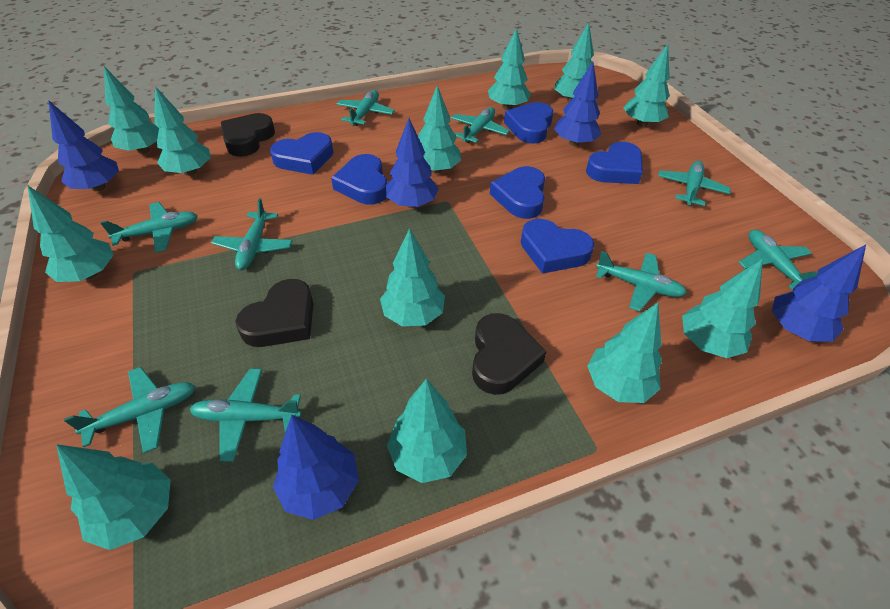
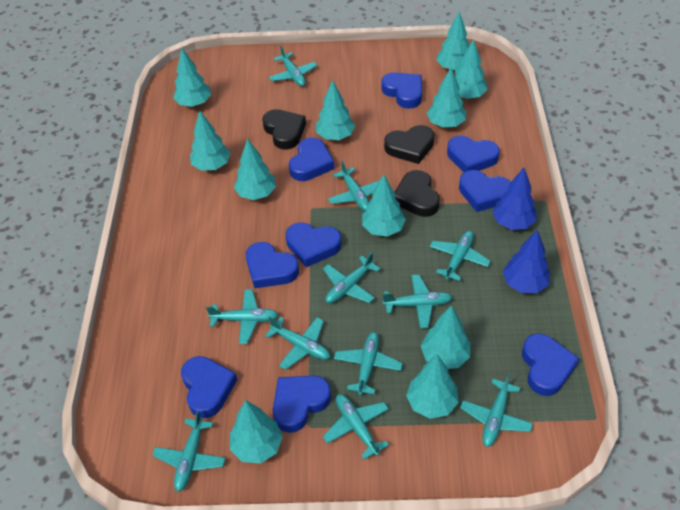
blue heart: 6 -> 9
blue tree: 5 -> 2
turquoise plane: 9 -> 11
turquoise tree: 12 -> 11

